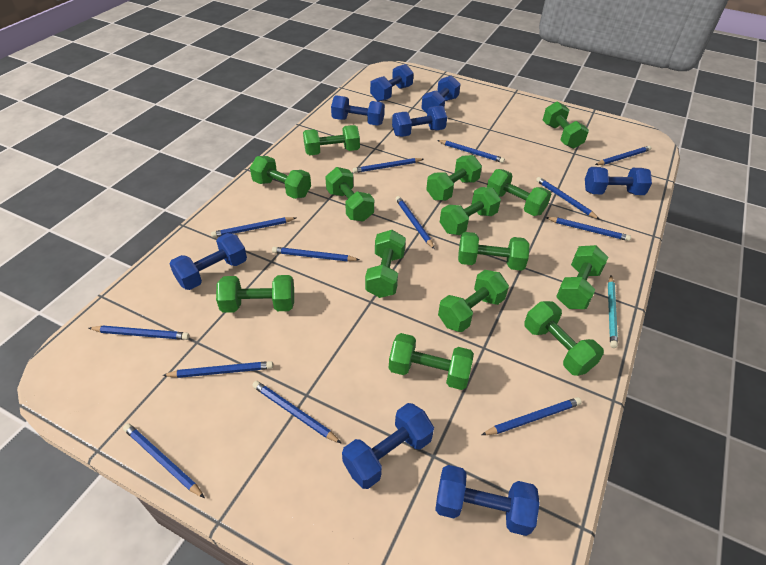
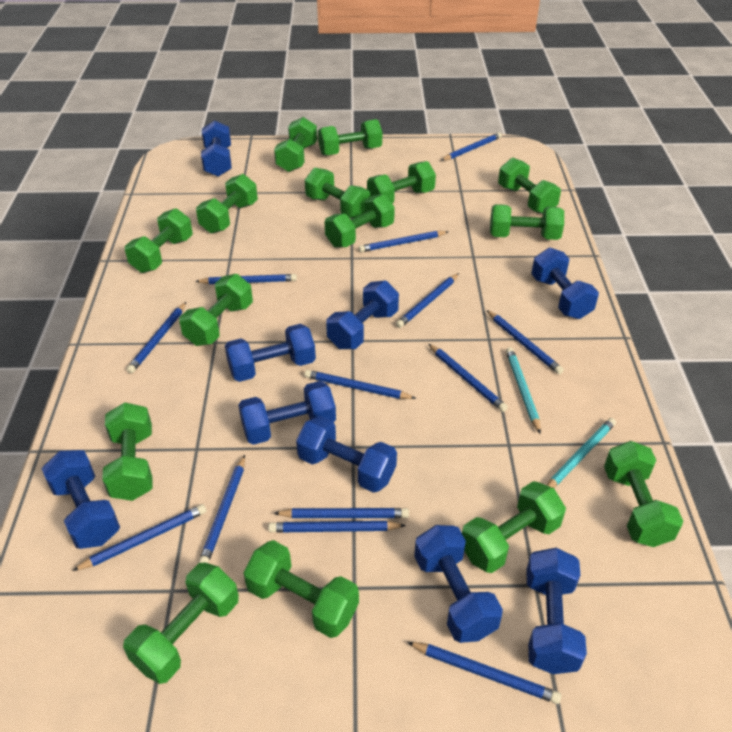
blue dumbbell: 8 -> 9
green dumbbell: 14 -> 15
turquoise pencil: 1 -> 2

